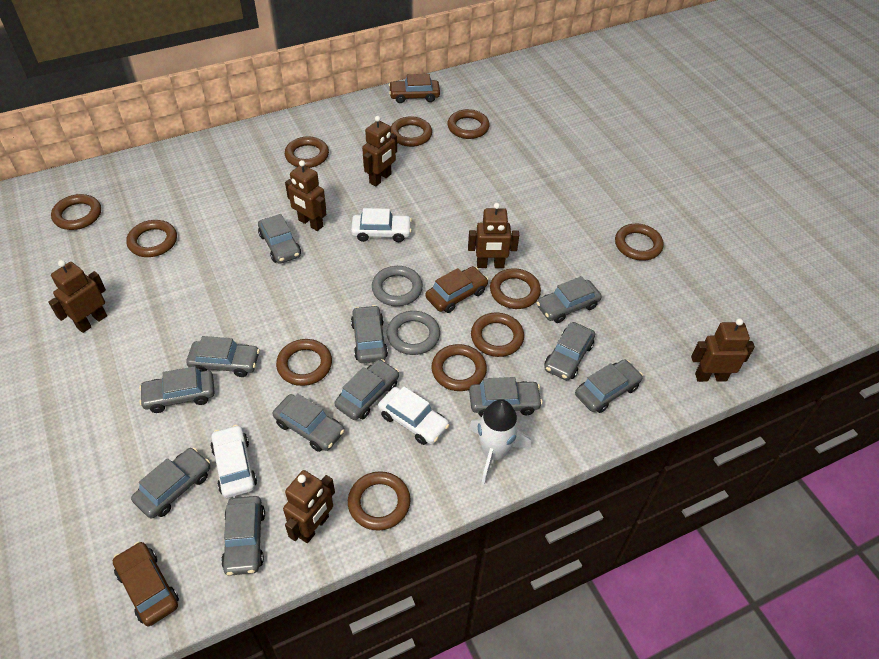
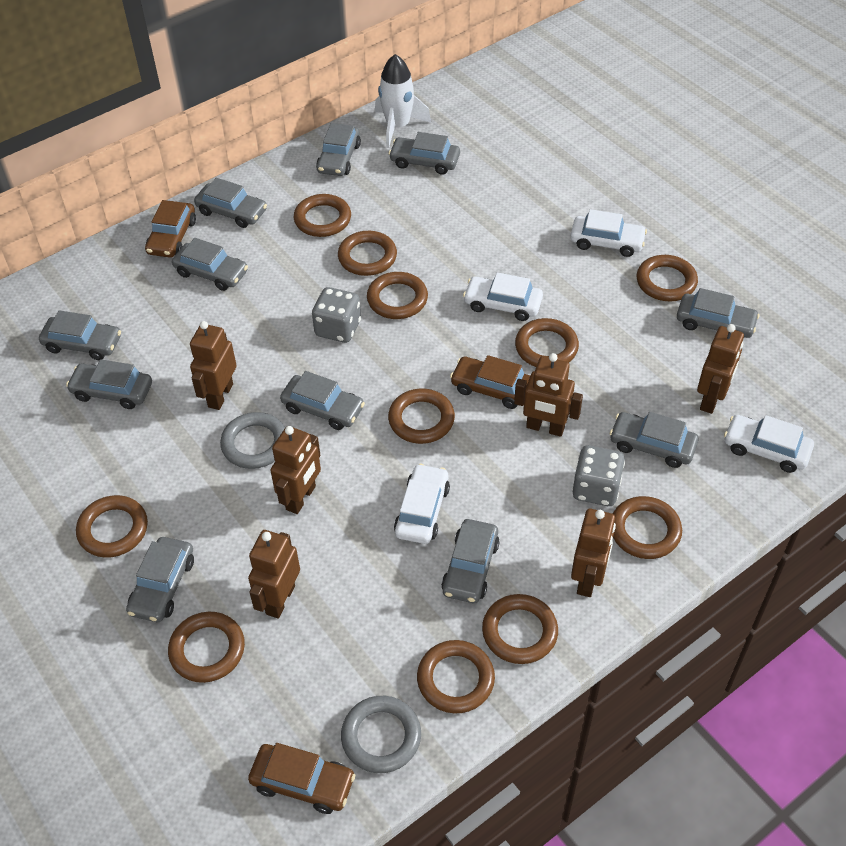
grey car: 12 -> 11
grey dice: 0 -> 2
white car: 3 -> 4

